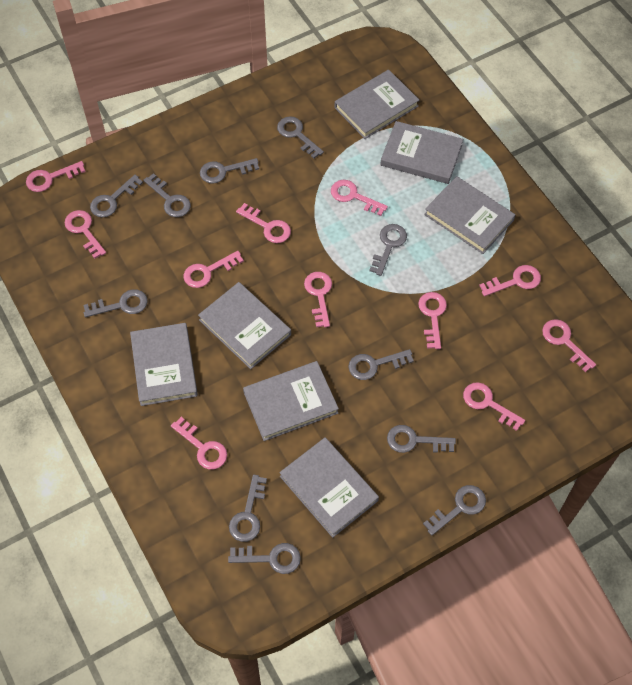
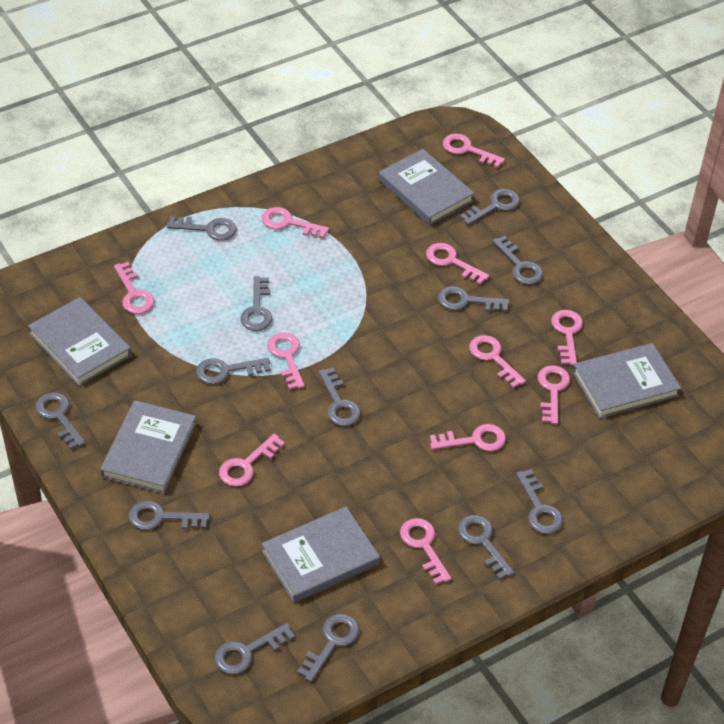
grey book: 7 -> 5
grey key: 11 -> 13

